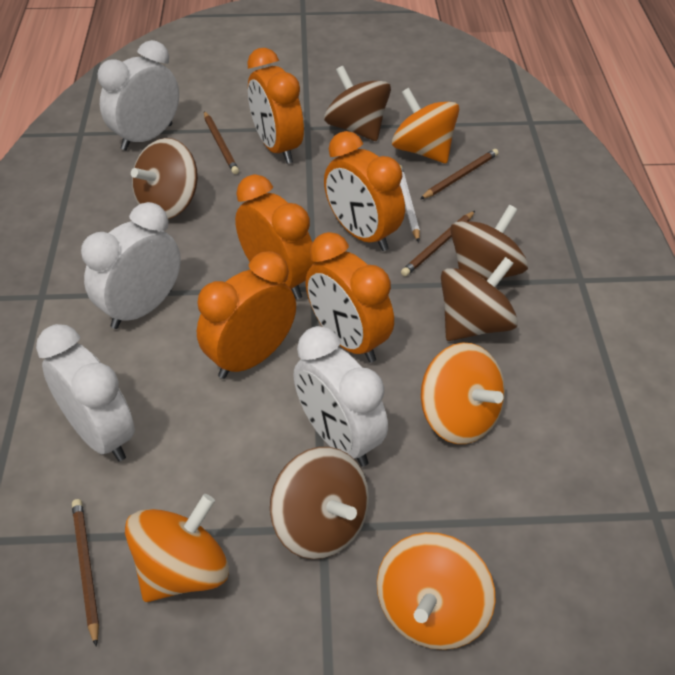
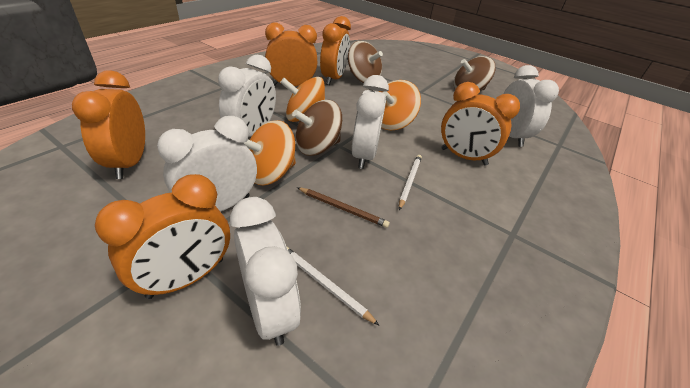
brown pencil: 4 -> 1
brown spinning top: 5 -> 3
orange spinning top: 4 -> 3
white clock: 4 -> 5
white pencil: 1 -> 2

